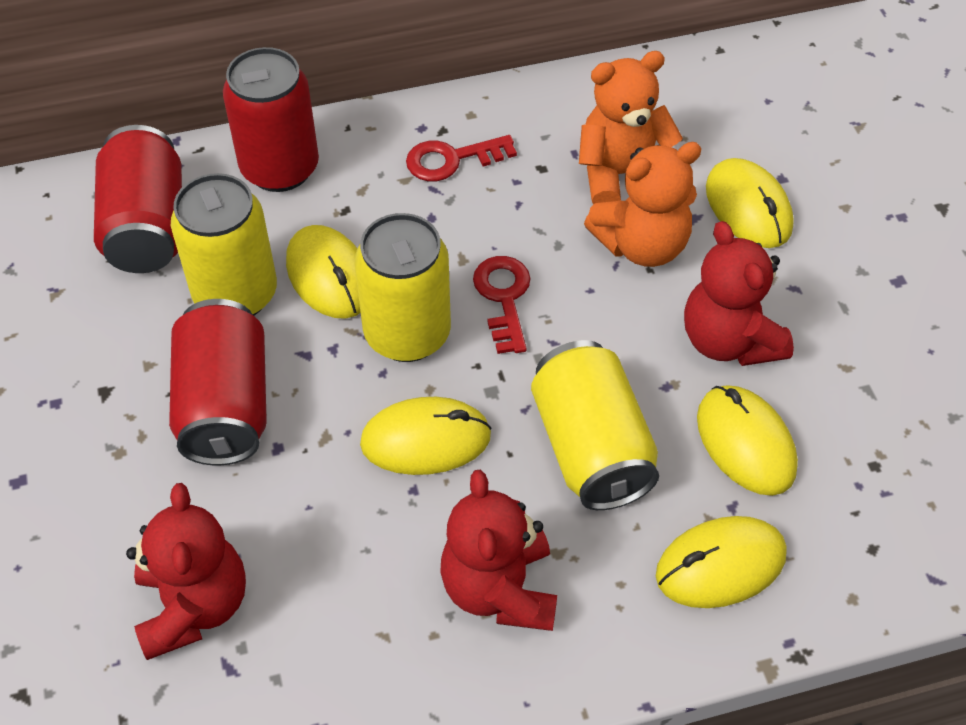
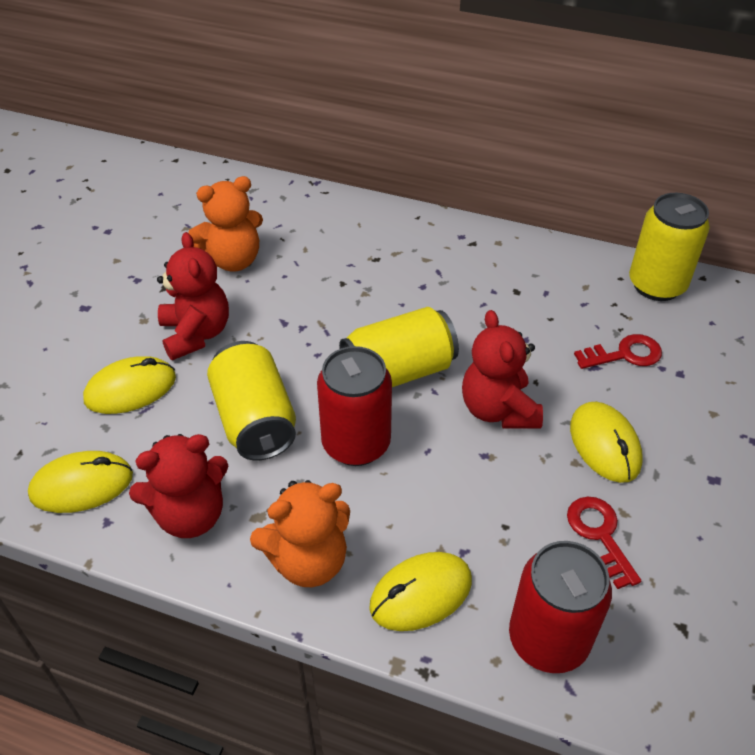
red can: 3 -> 2
yellow mouse: 5 -> 4

